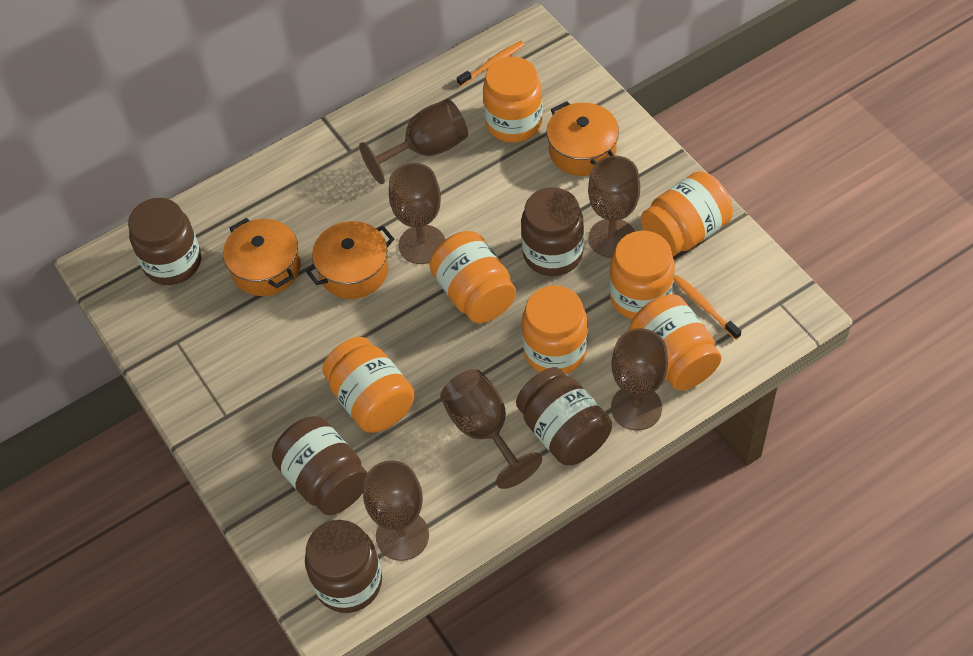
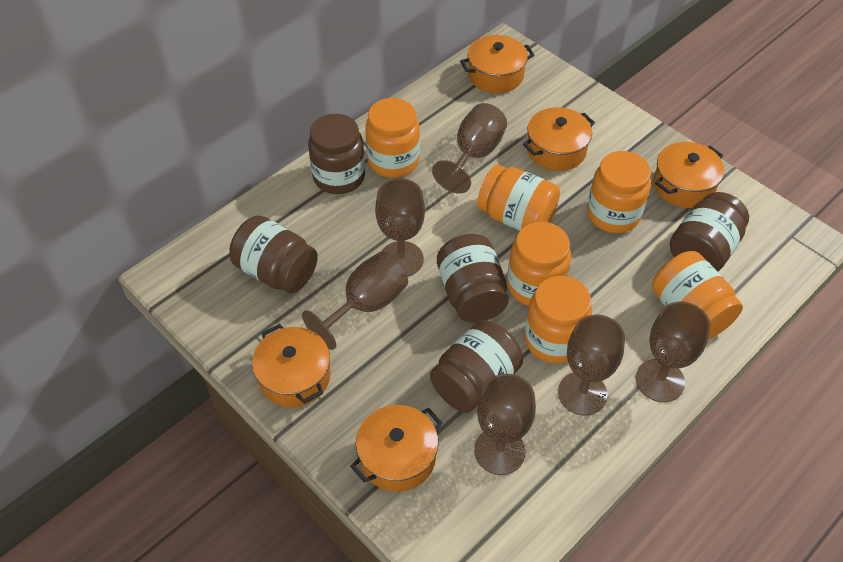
orange jar: 7 -> 6
orange pot: 3 -> 5
orange toothbrush: 2 -> 0

